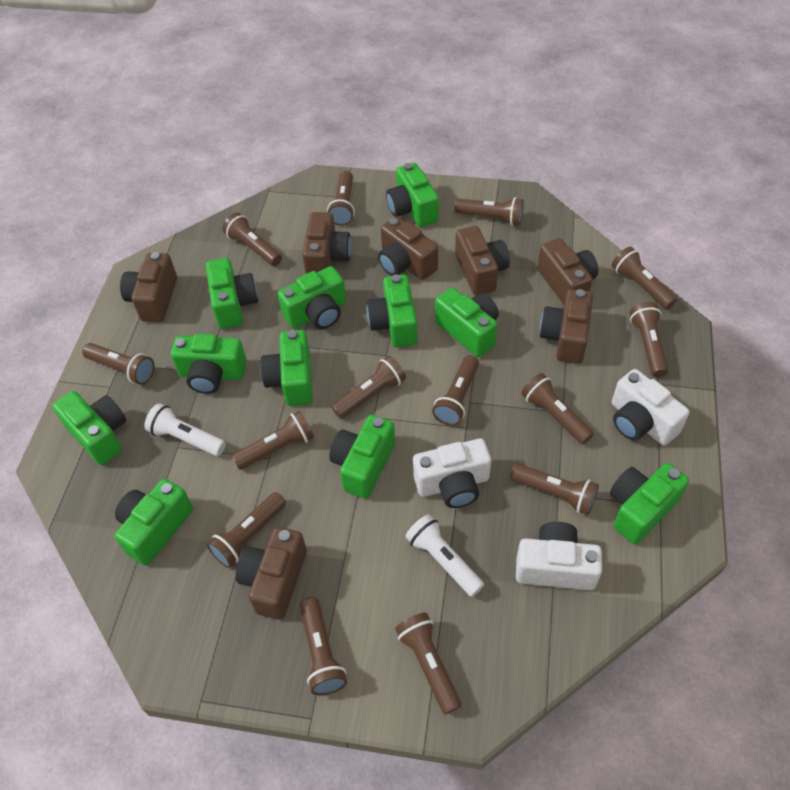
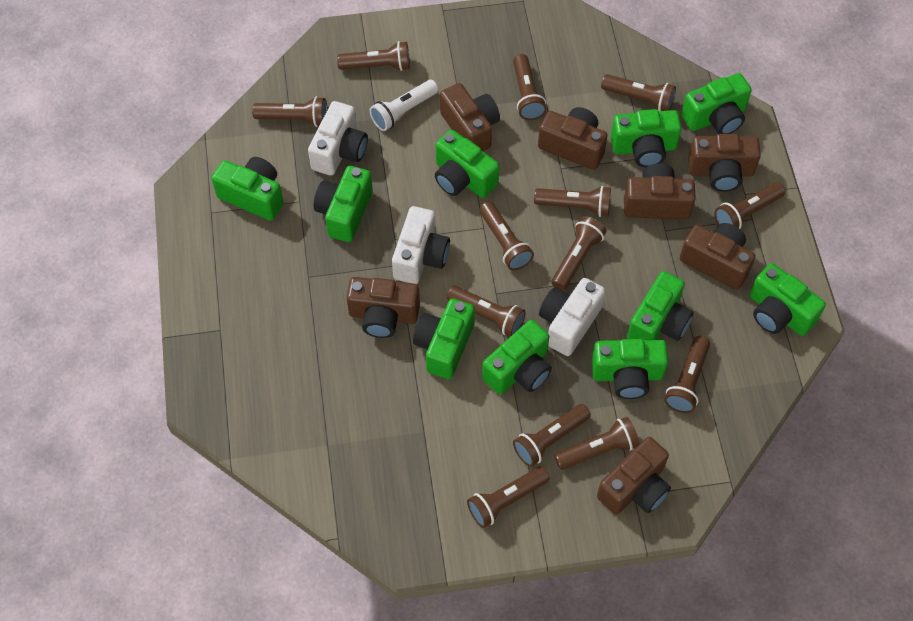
brown flashlight: 14 -> 13
green camera: 11 -> 10
white flashlight: 2 -> 1

